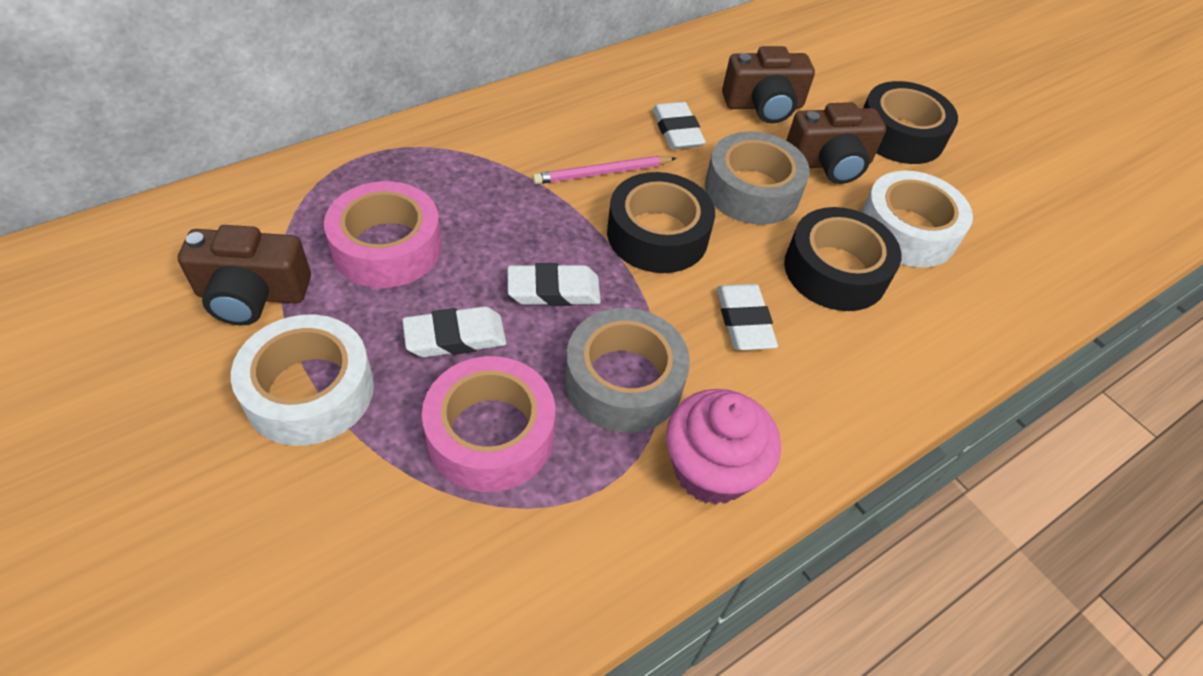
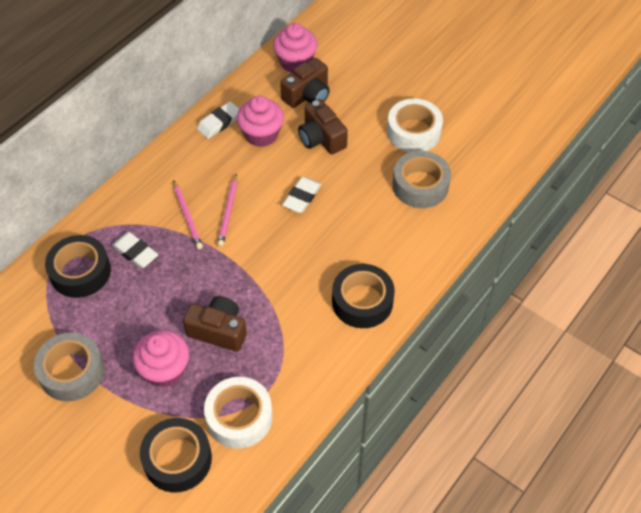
pink cupcake: 1 -> 3
pink pencil: 1 -> 2
pink tape: 2 -> 0
white eraser: 4 -> 3

